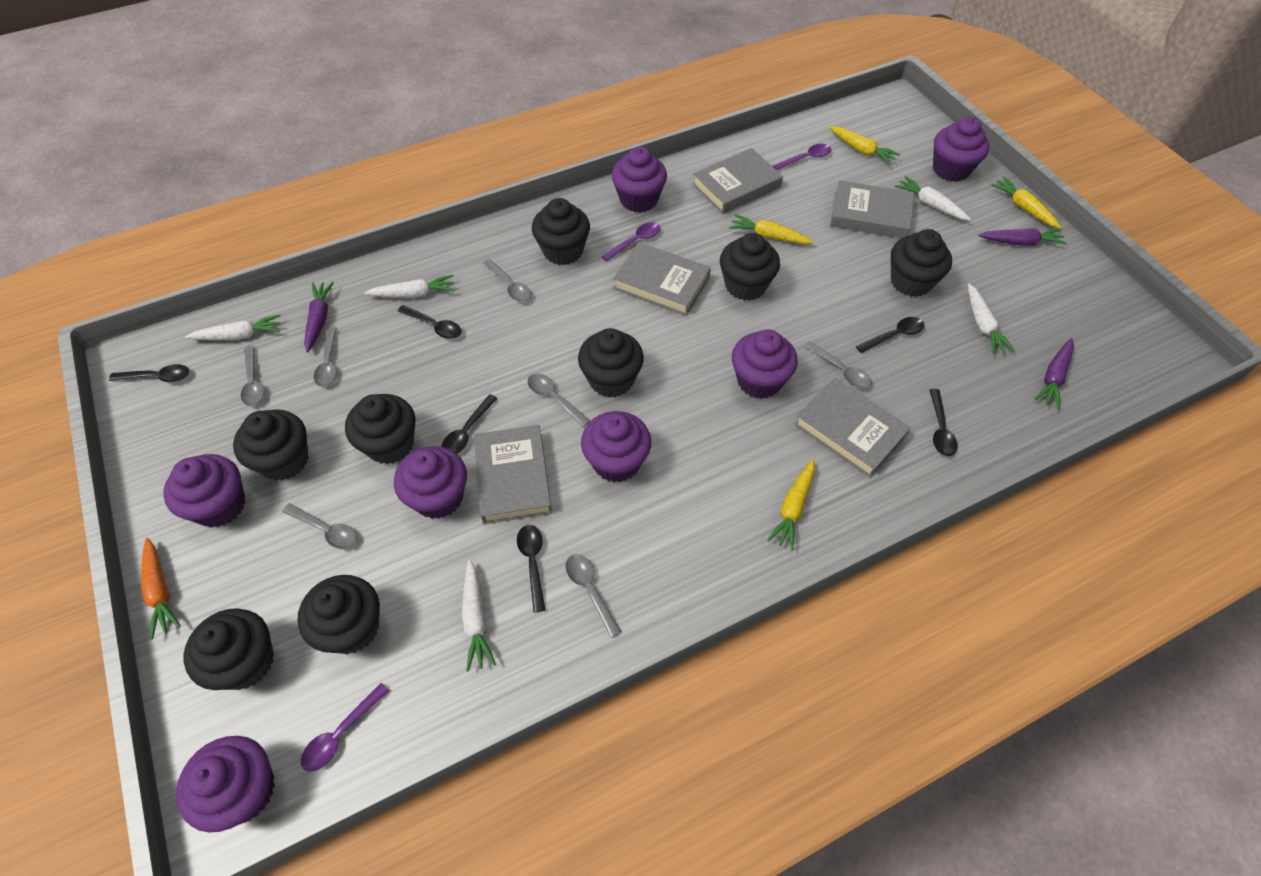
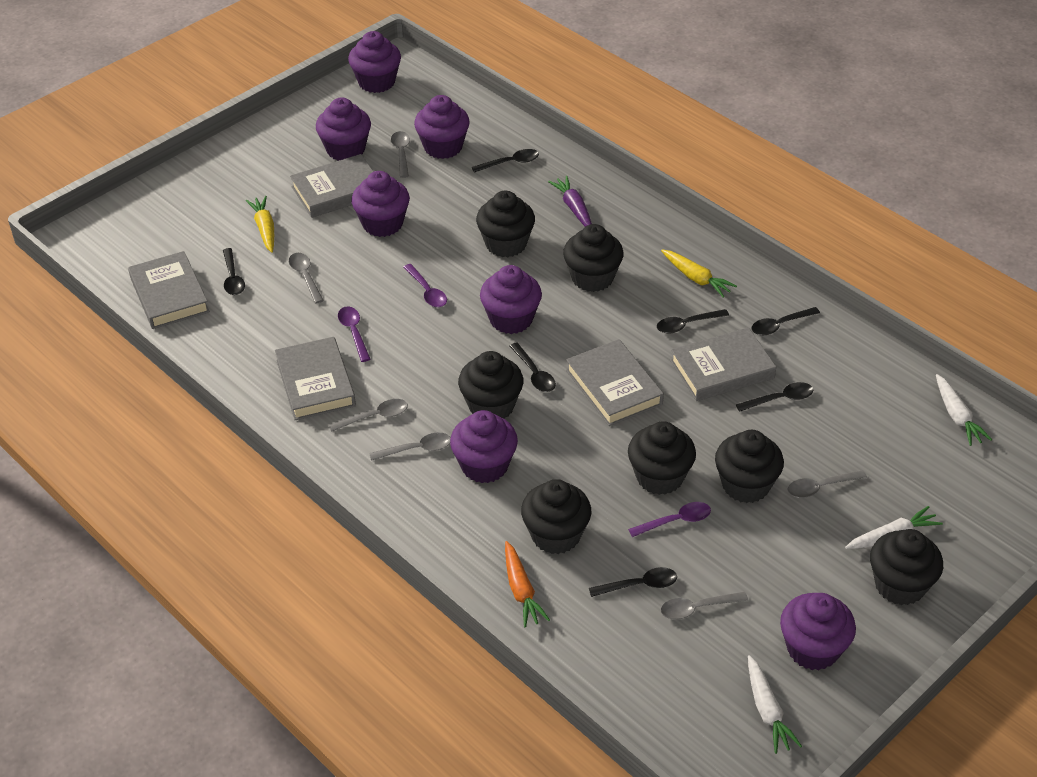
black cupcake: 8 -> 7
black spoon: 6 -> 7
grey spoon: 7 -> 6
purple carrot: 3 -> 1
white carrot: 5 -> 3
yellow carrot: 4 -> 2

